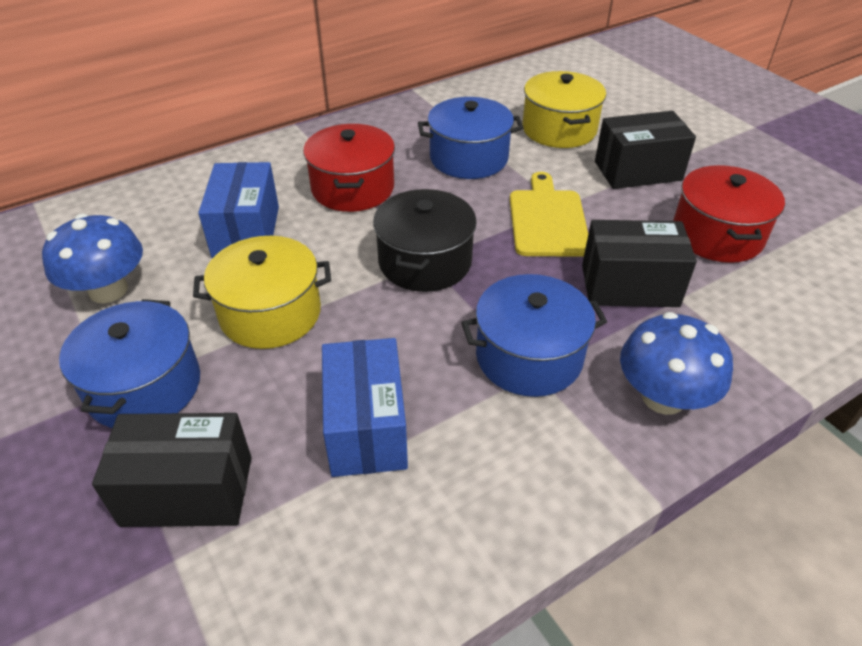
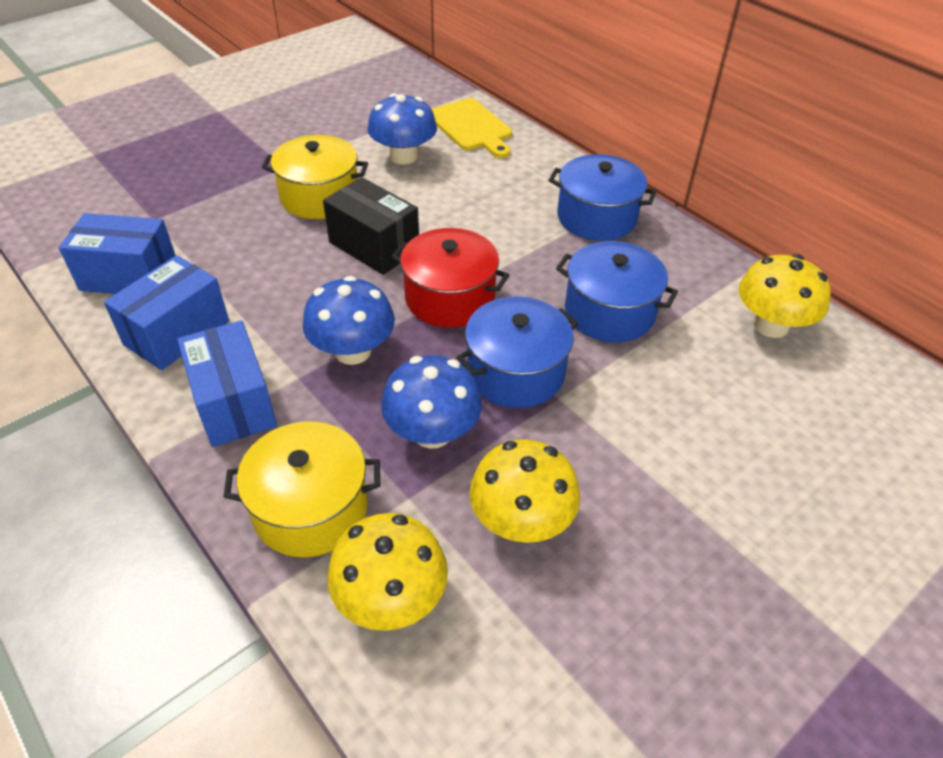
black box: 3 -> 1
black pot: 1 -> 0
blue box: 2 -> 3
blue mushroom: 2 -> 3
red pot: 2 -> 1
yellow mushroom: 0 -> 3

